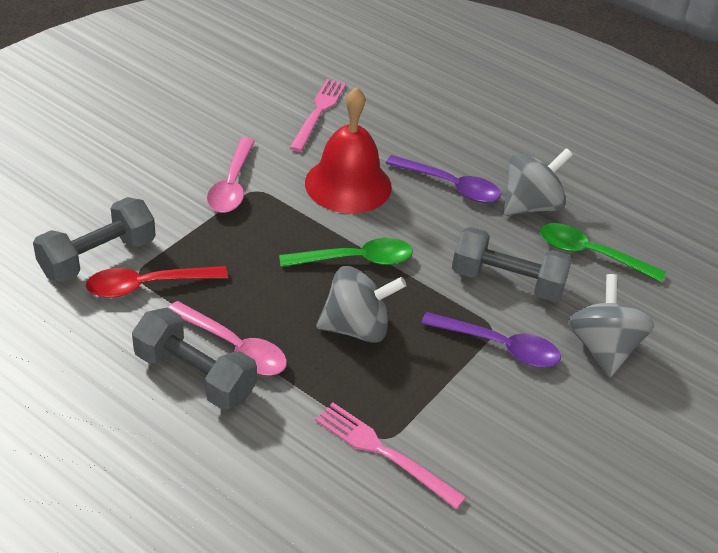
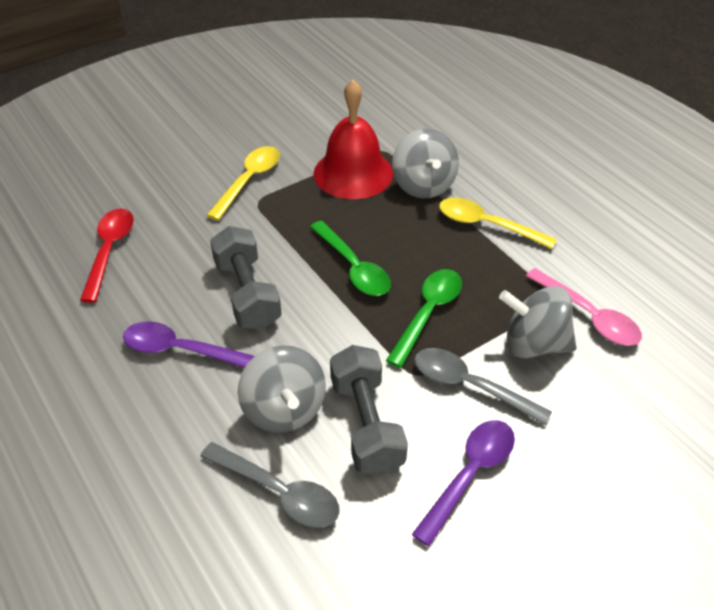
grey dumbbell: 3 -> 2
grey spoon: 0 -> 2
pink fork: 2 -> 0
pink spoon: 2 -> 1
yellow spoon: 0 -> 2

